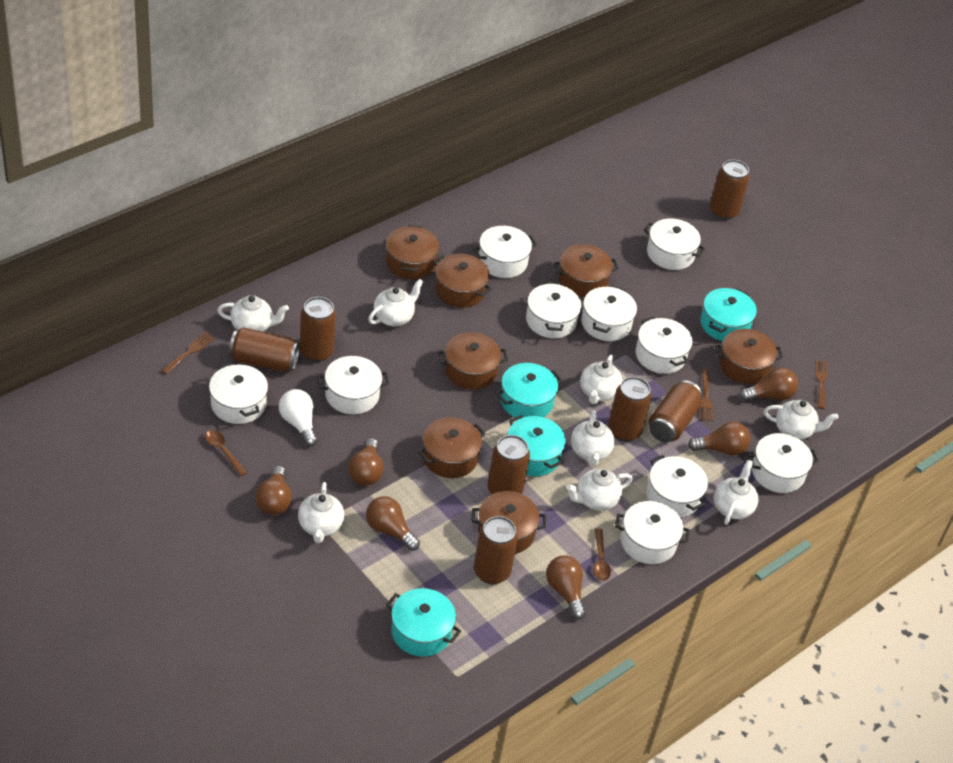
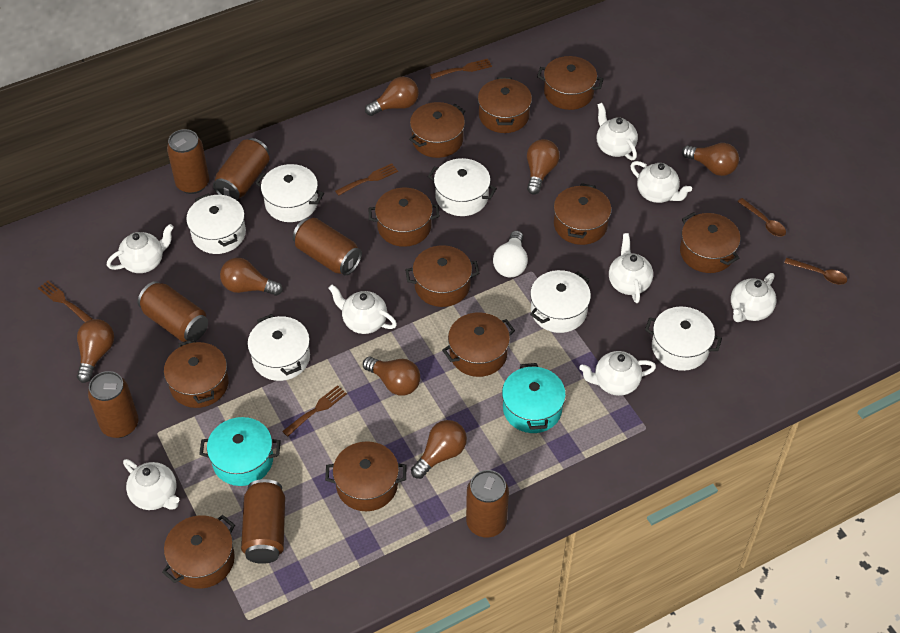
brown fork: 3 -> 4
brown light bulb: 6 -> 7
brown pot: 7 -> 11
turquoise pot: 4 -> 2
white pot: 10 -> 6

